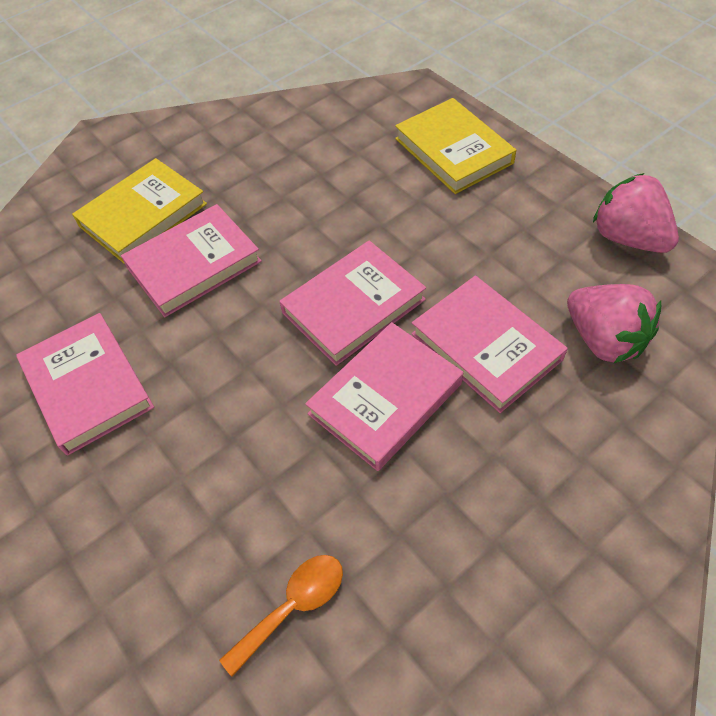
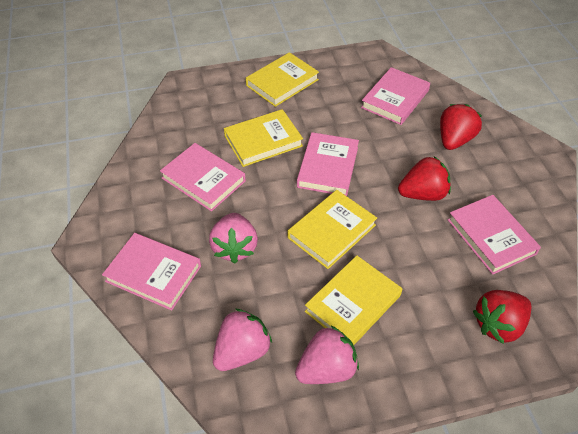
orange spoon: 1 -> 0
pink strawberry: 2 -> 3
red strawberry: 0 -> 3
yellow book: 2 -> 4

